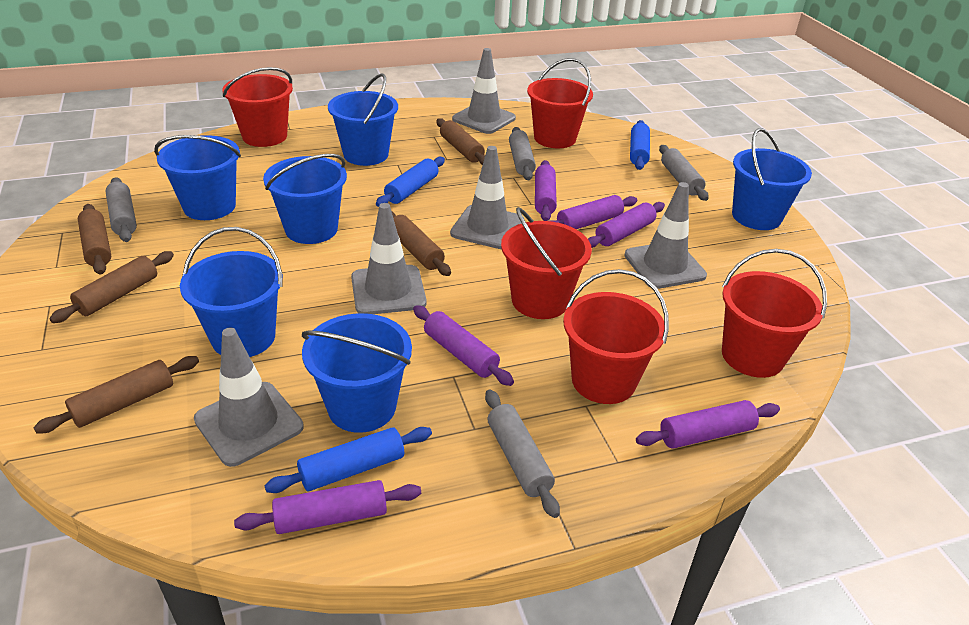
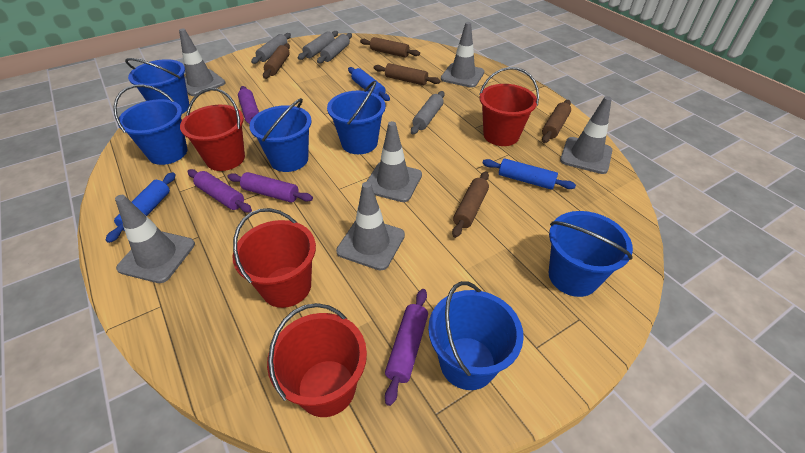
grey traffic cone: 5 -> 6
purple rolling pin: 6 -> 4
red bucket: 5 -> 4

